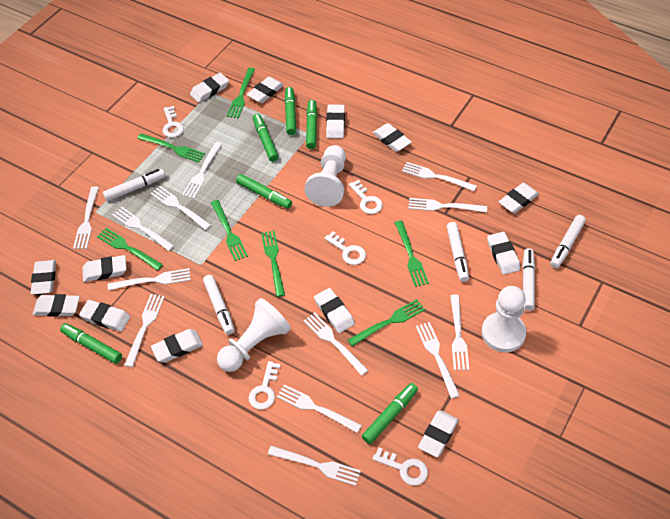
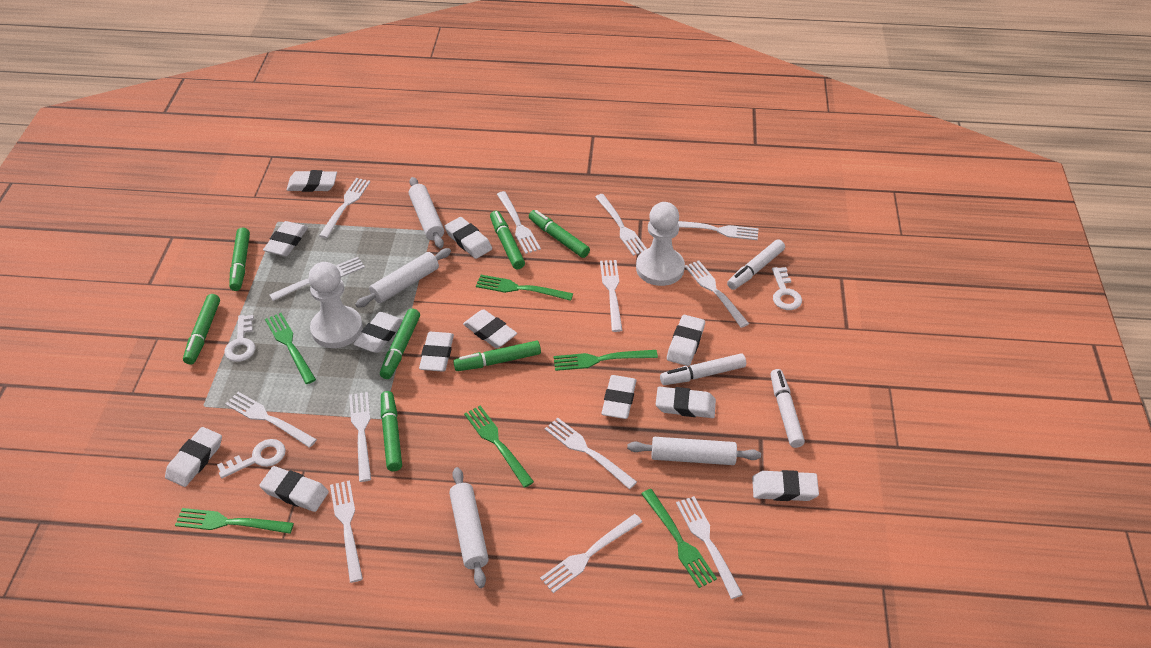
green fork: 7 -> 6
green marker: 6 -> 7
white eraser: 13 -> 12
white key: 5 -> 3
white marker: 5 -> 3
white pawn: 3 -> 2
white rolling pin: 0 -> 4

